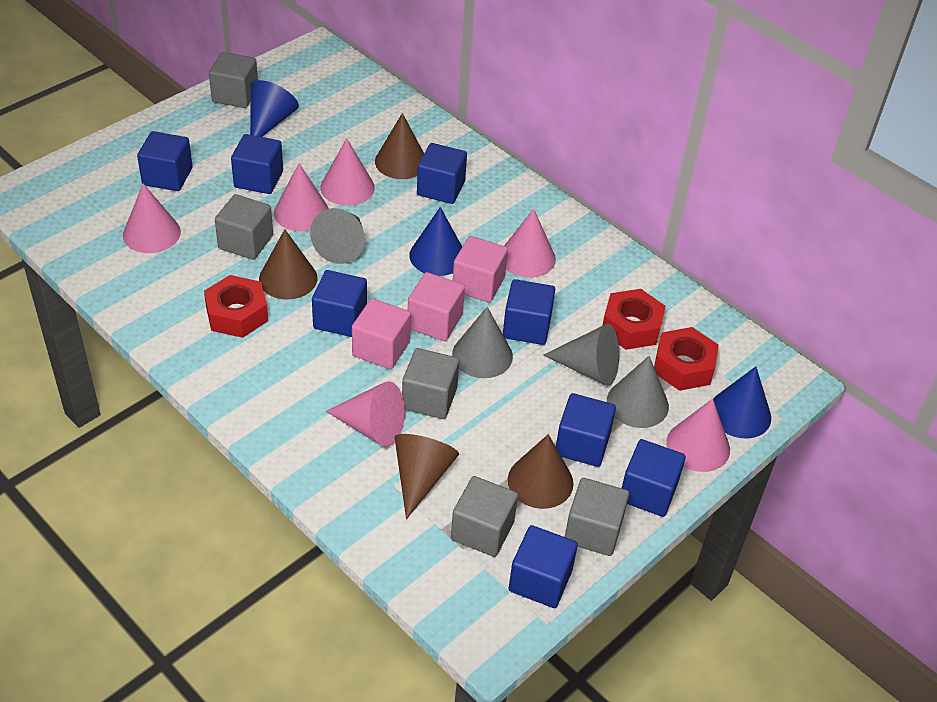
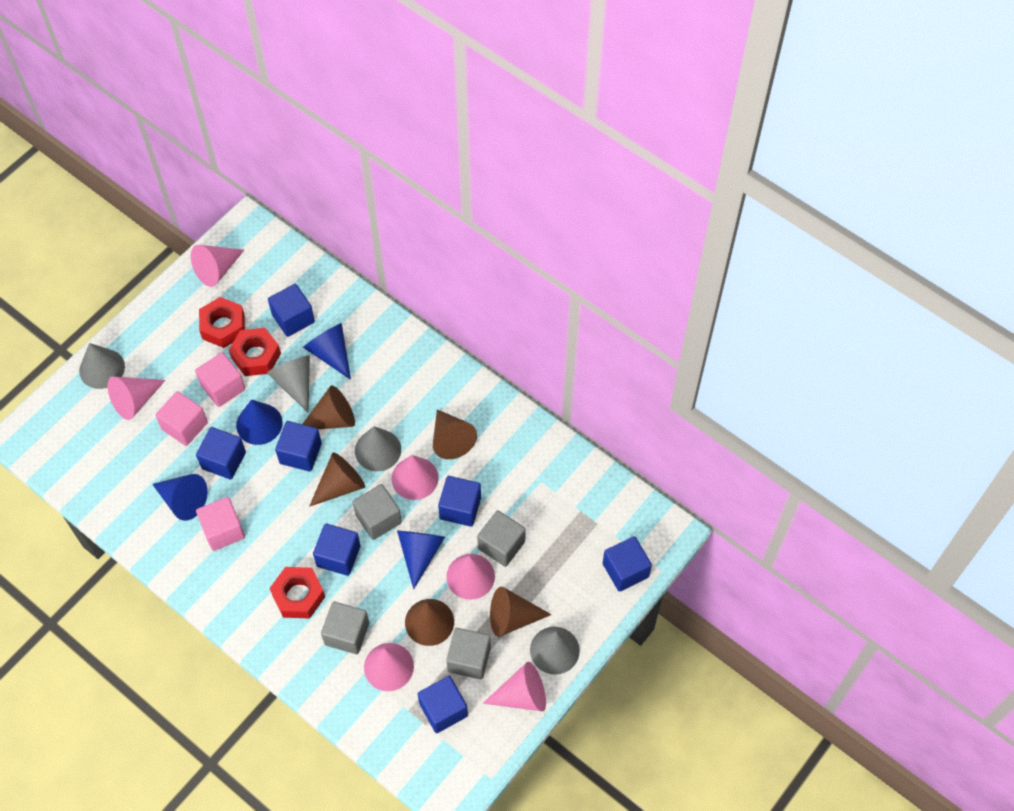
blue cone: 3 -> 4
blue cube: 8 -> 7
brown cone: 4 -> 5
grey cube: 5 -> 4

